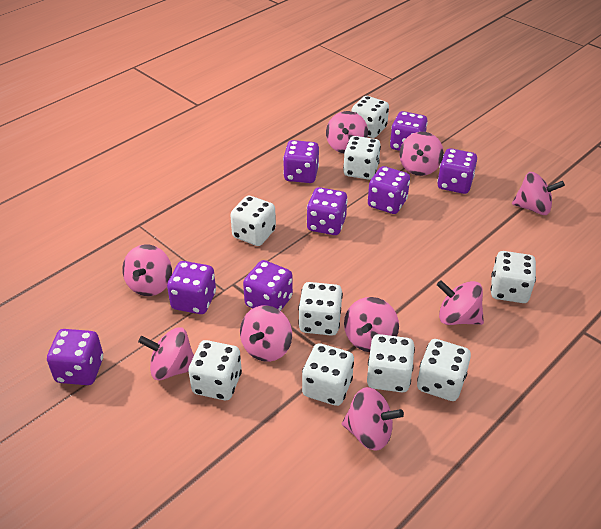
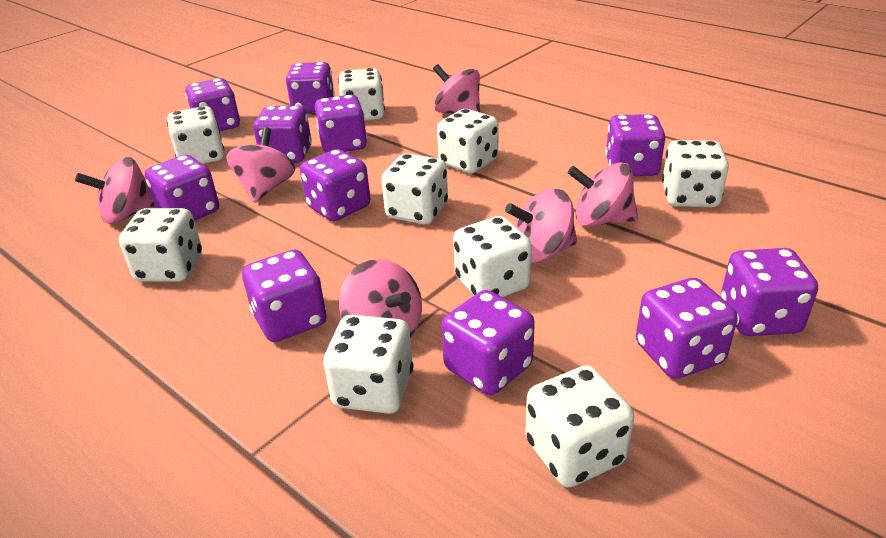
pink spinning top: 9 -> 6
purple dice: 8 -> 11

